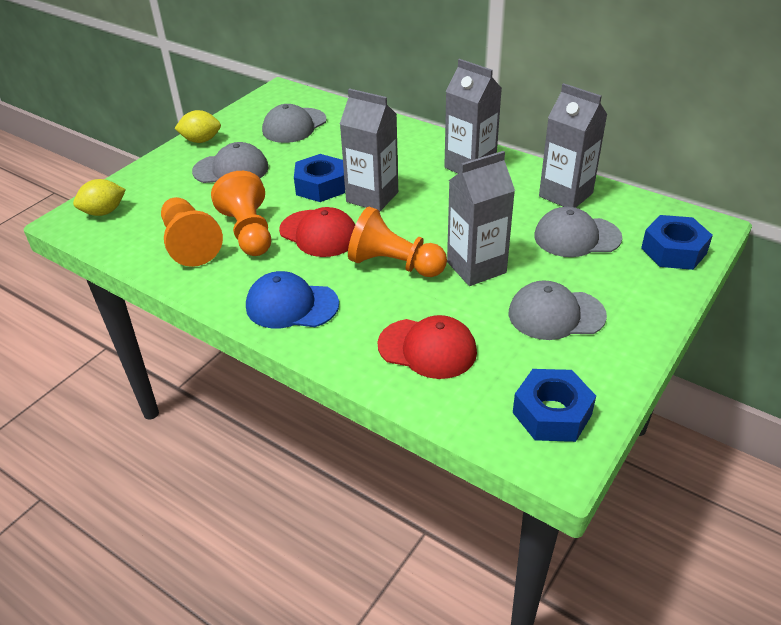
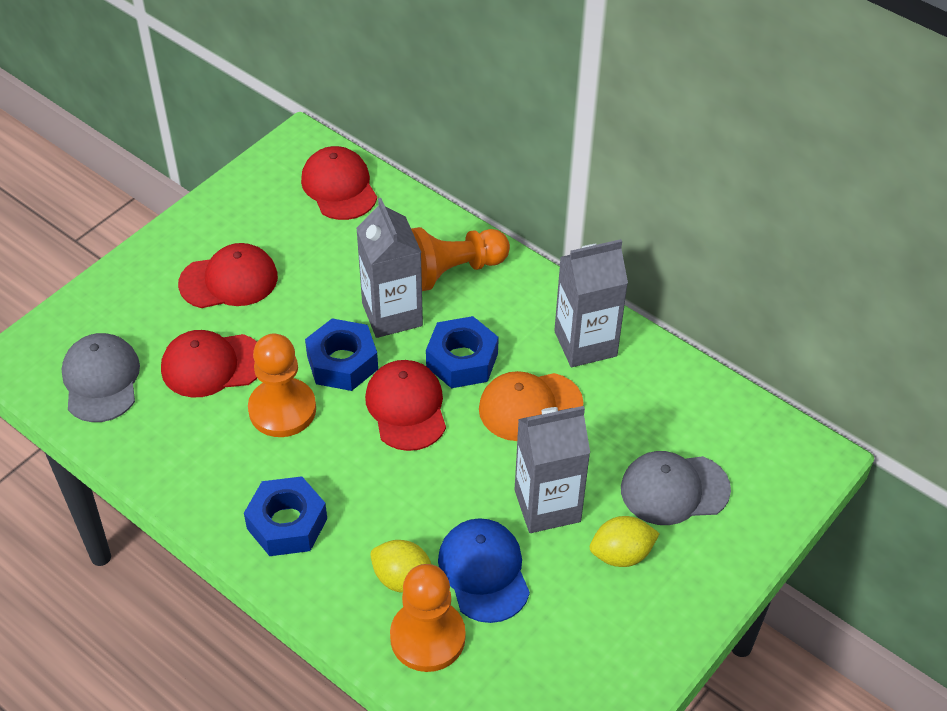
grey cap: 4 -> 2
grey carton: 4 -> 3
orange cap: 0 -> 1
red cap: 2 -> 4

